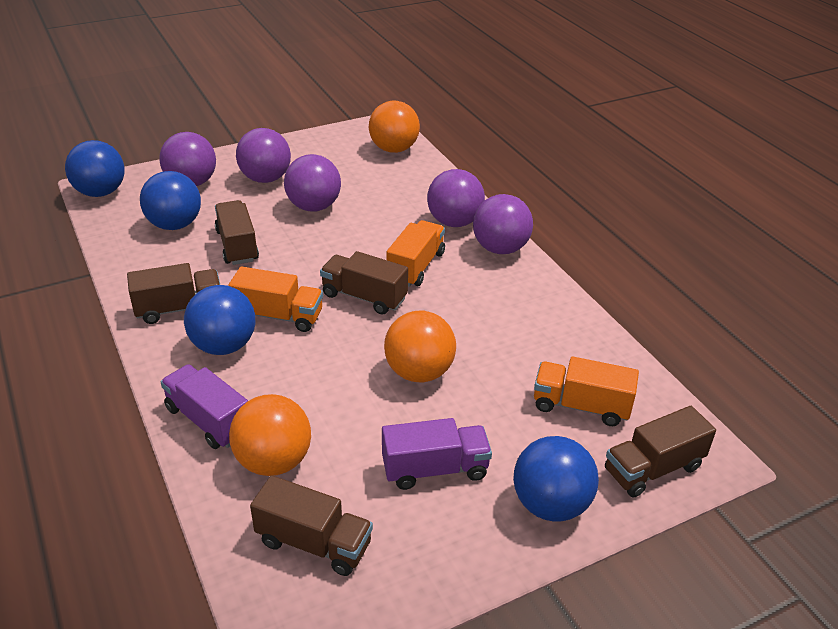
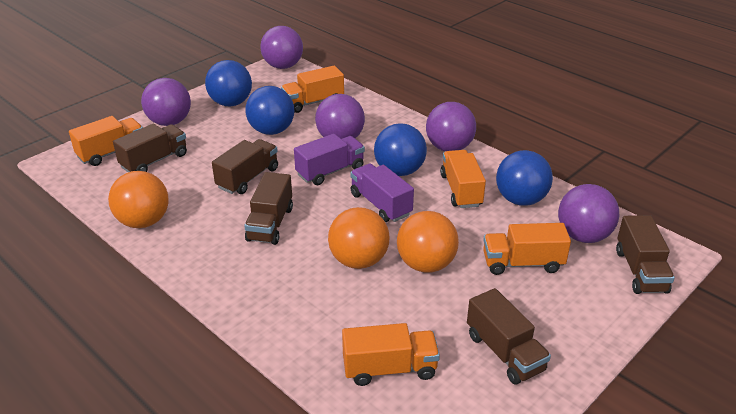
orange truck: 3 -> 5

